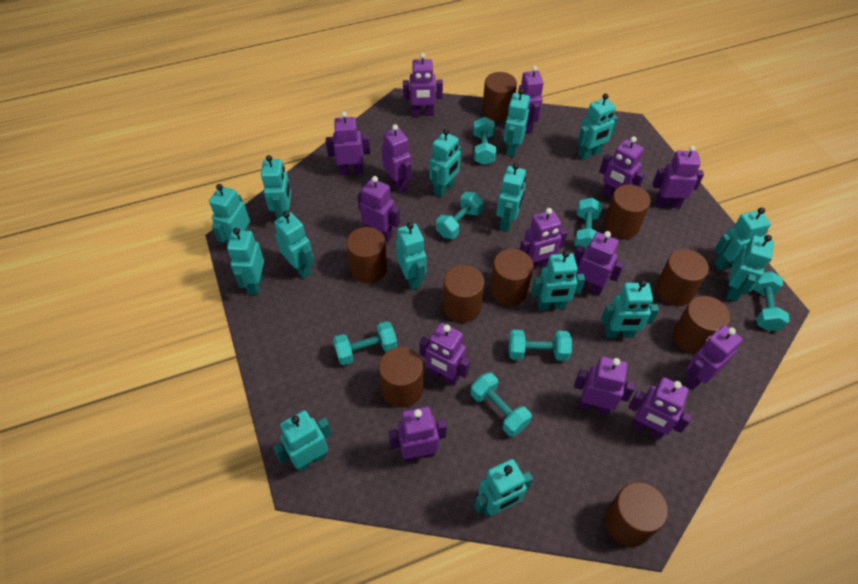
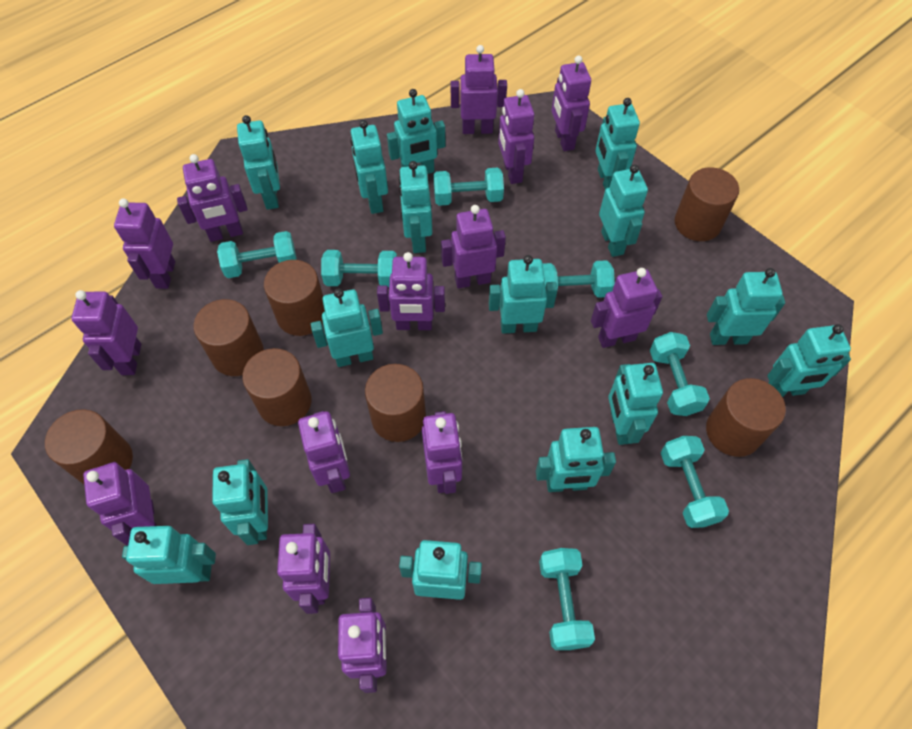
brown cylinder: 9 -> 7

